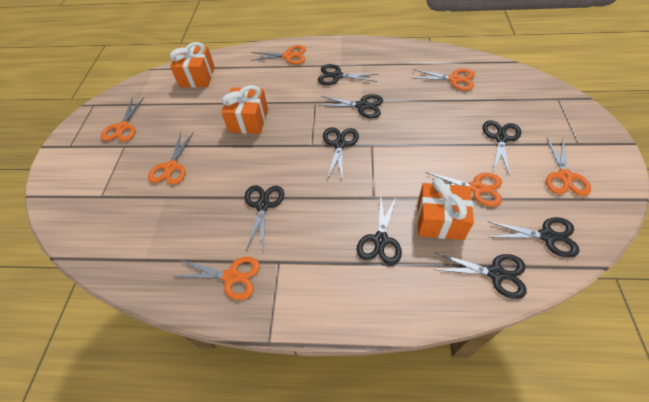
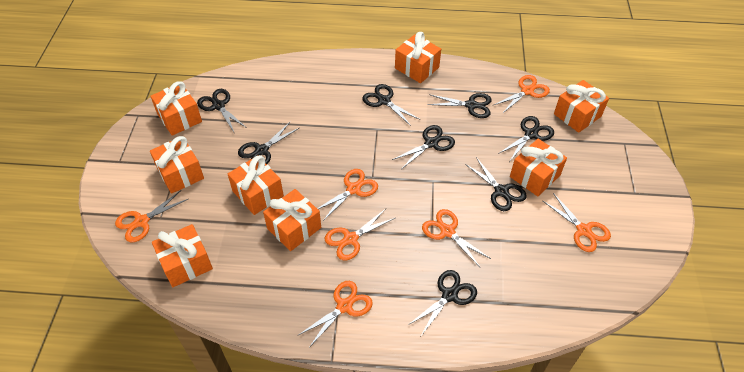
orange gift: 3 -> 8

